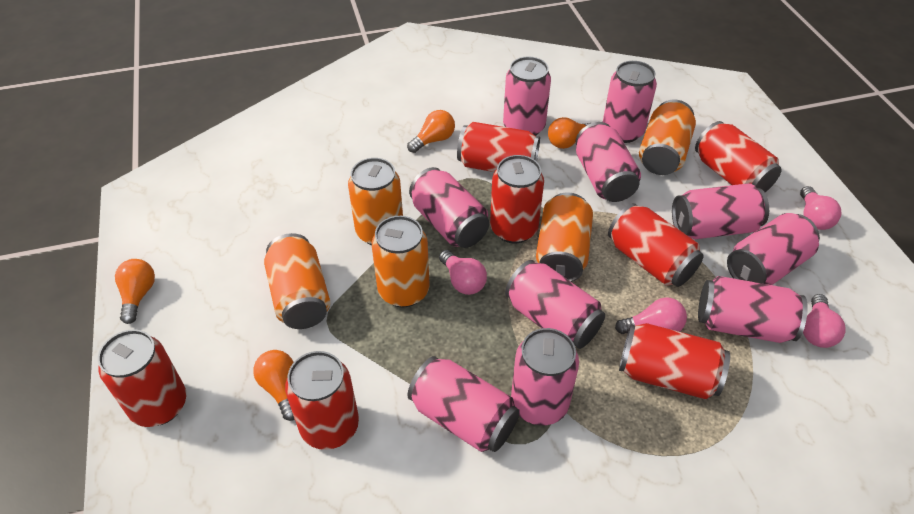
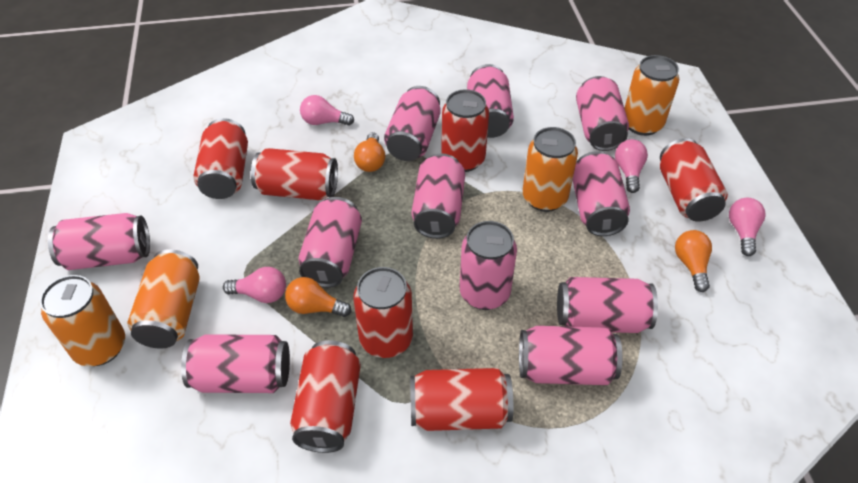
orange can: 5 -> 4
orange light bulb: 4 -> 3
pink can: 10 -> 11

